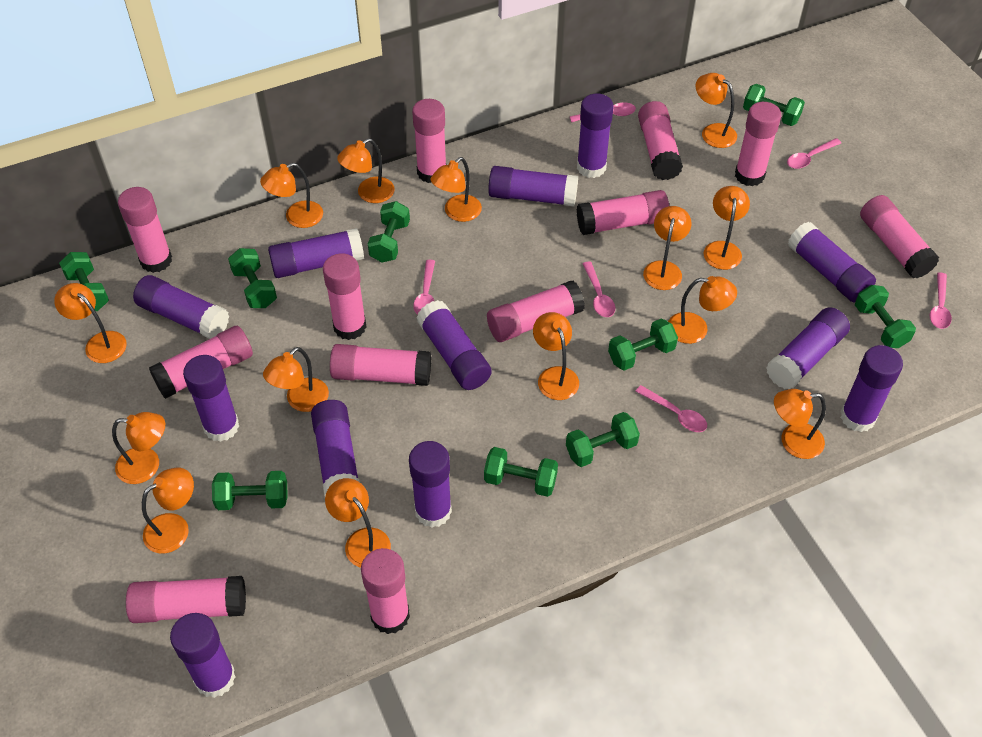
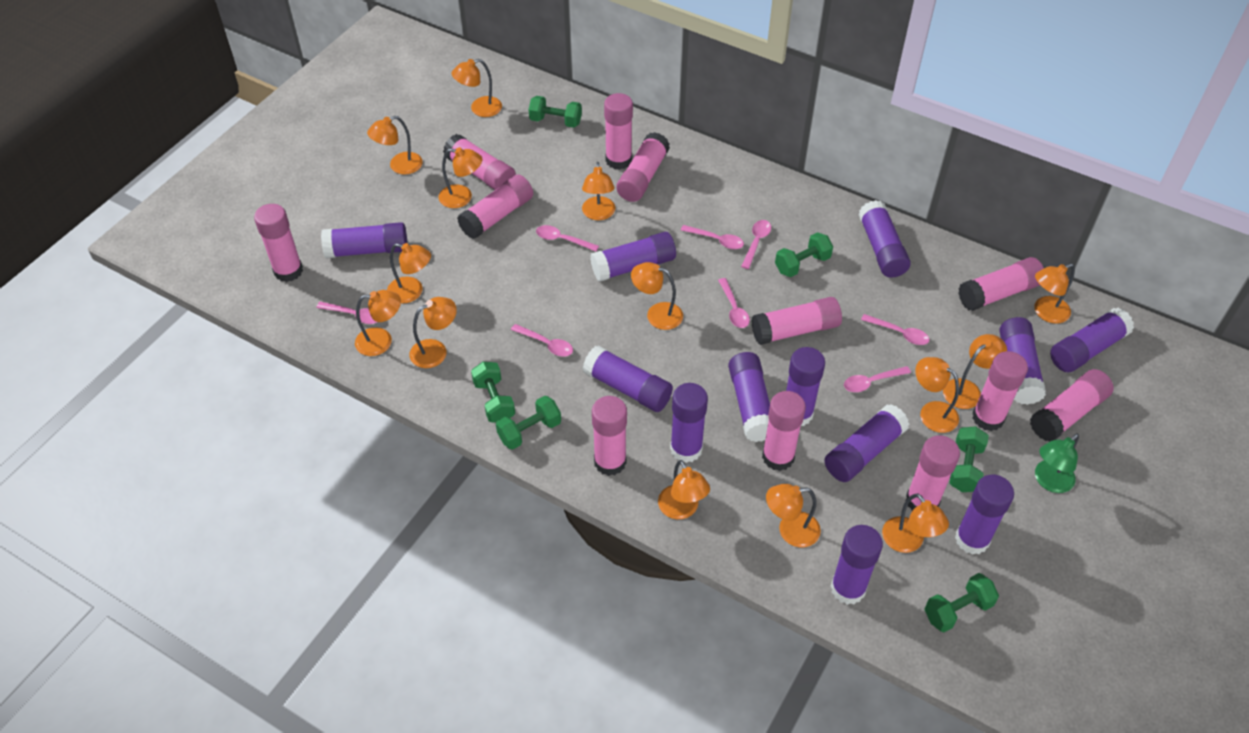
green dumbbell: 9 -> 6
green lamp: 0 -> 1
pink spoon: 6 -> 8

